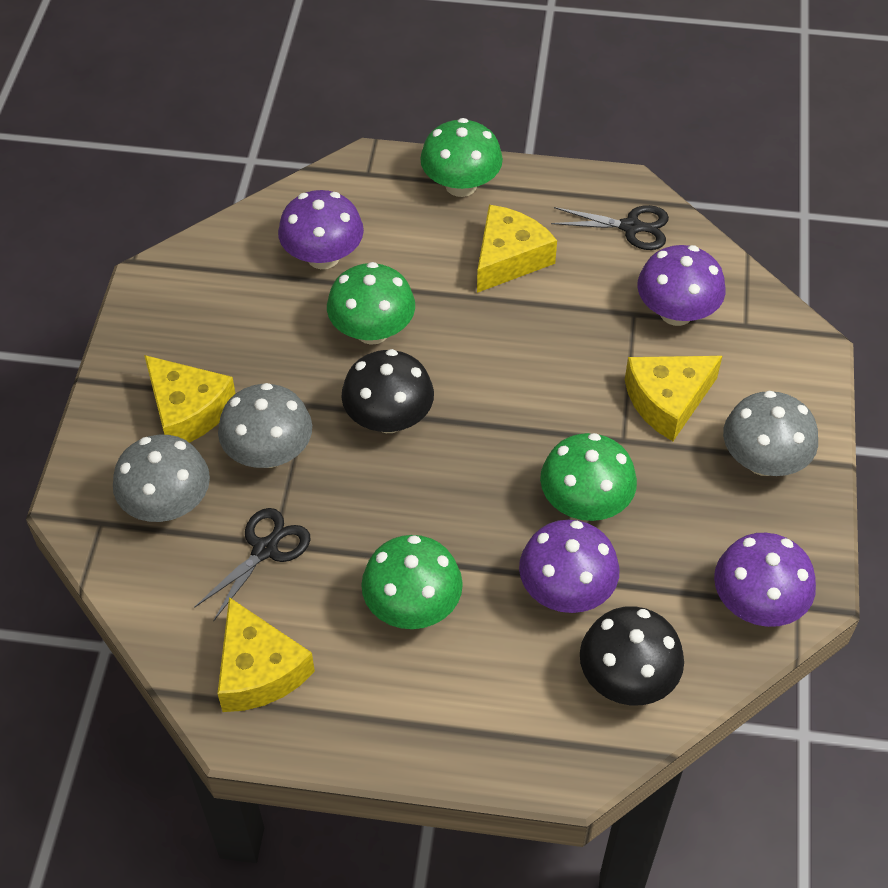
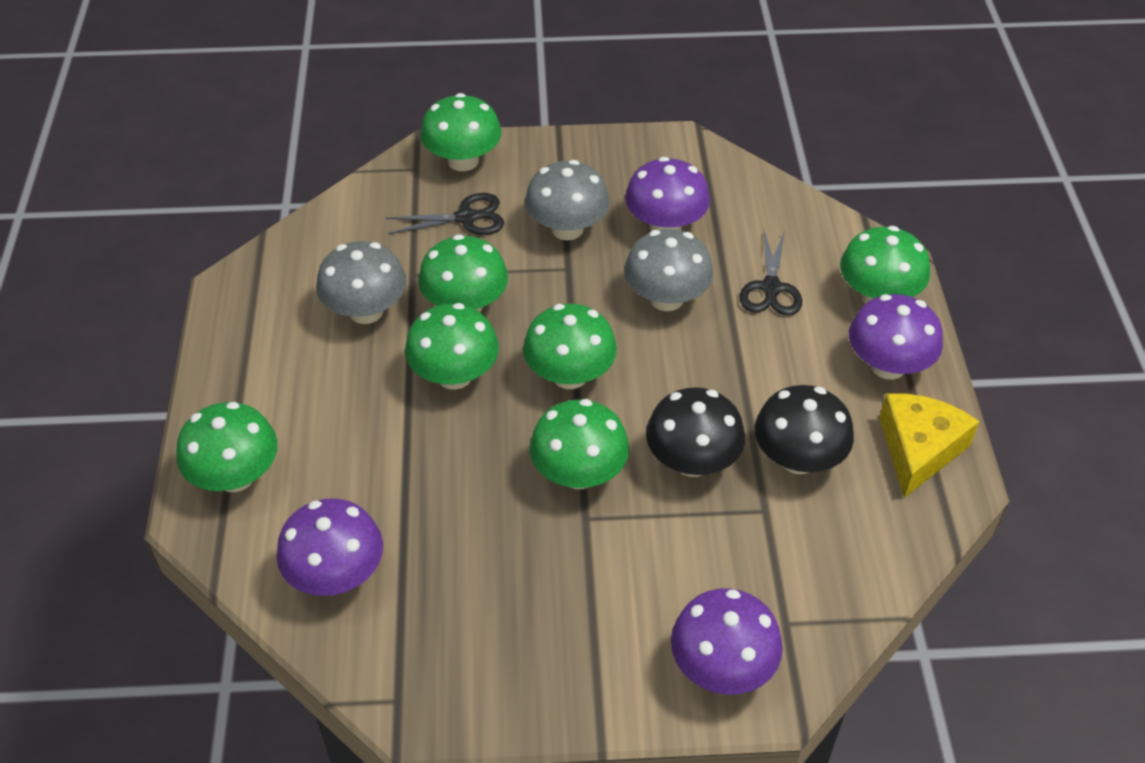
green mushroom: 4 -> 7
yellow cheese: 4 -> 1

